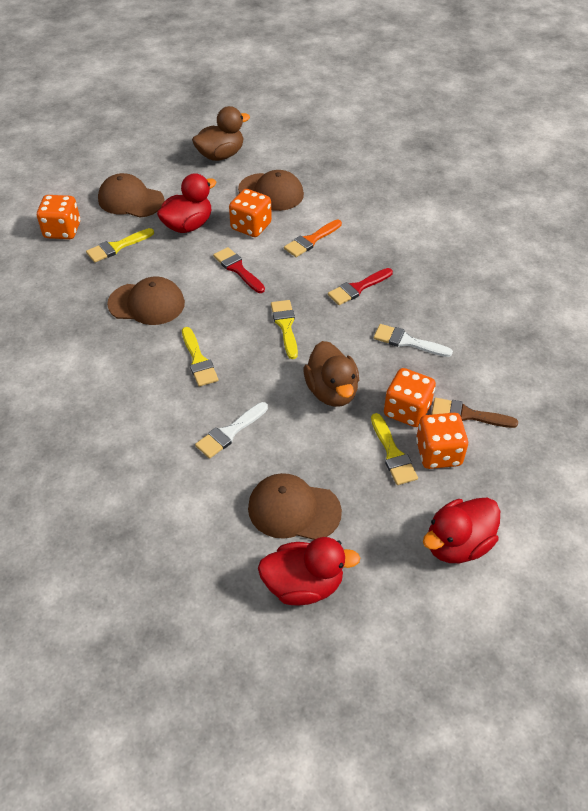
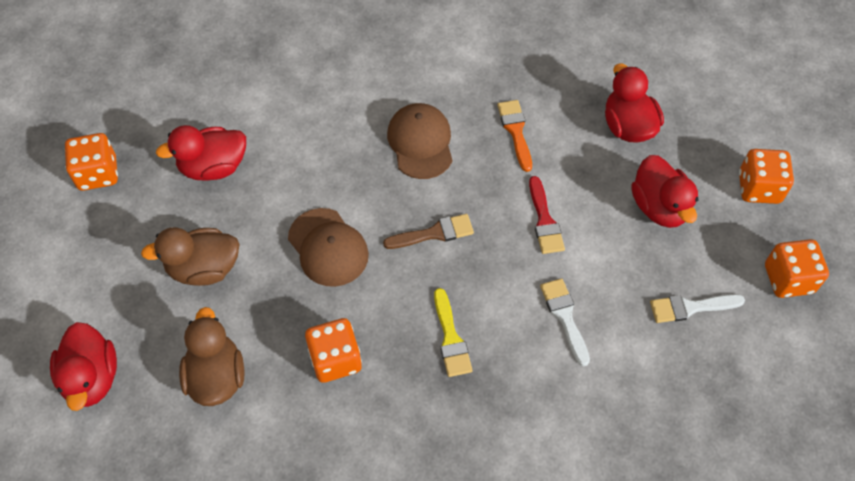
brown cap: 4 -> 2
red brush: 2 -> 1
red duck: 3 -> 4
yellow brush: 4 -> 1

